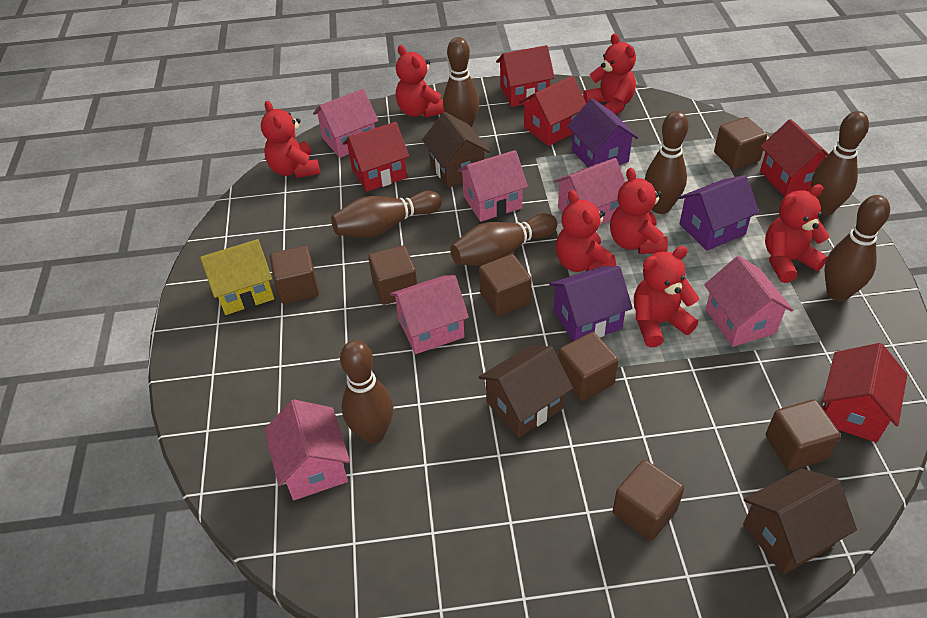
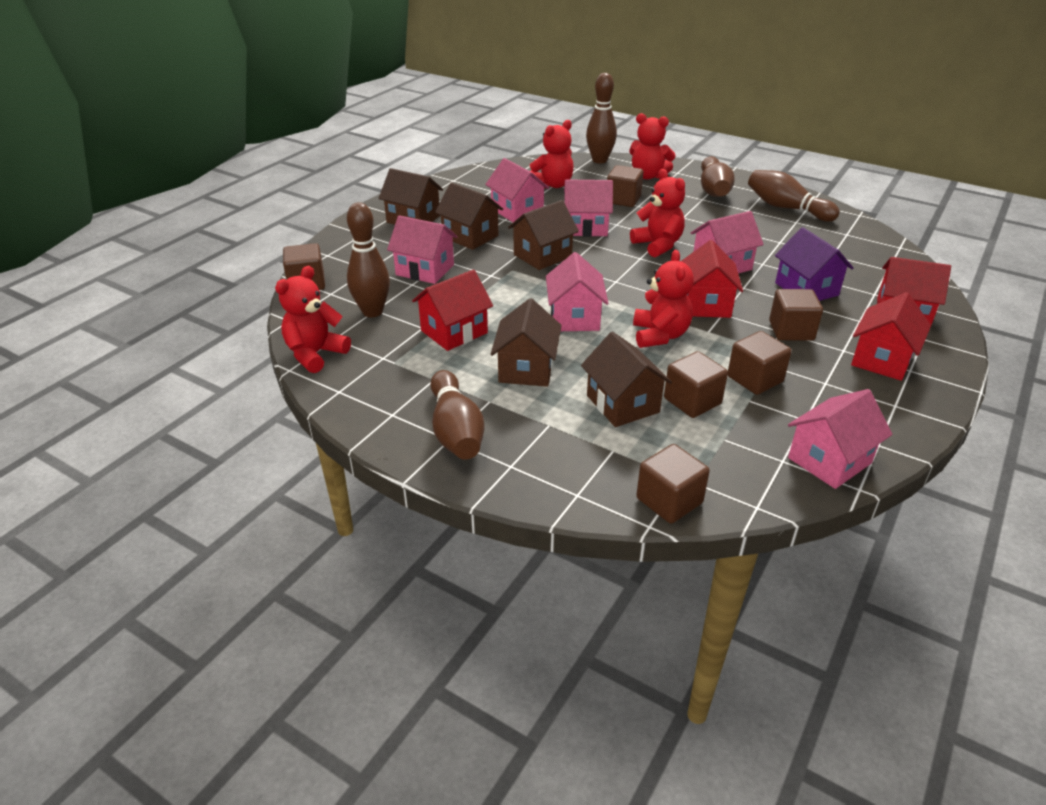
brown bowling pin: 7 -> 5
brown cube: 7 -> 6
brown house: 3 -> 5
purple house: 3 -> 1
red house: 5 -> 4
red teddy bear: 7 -> 5
yellow house: 1 -> 0

